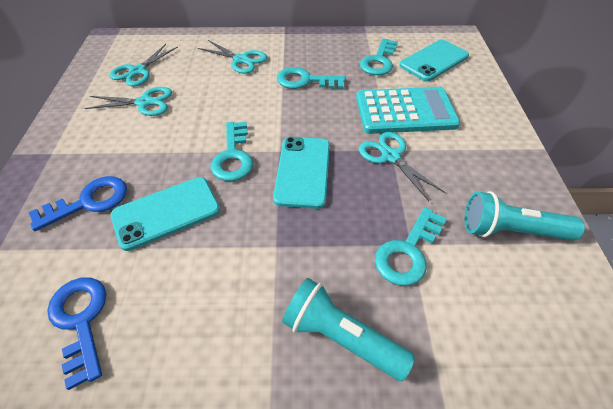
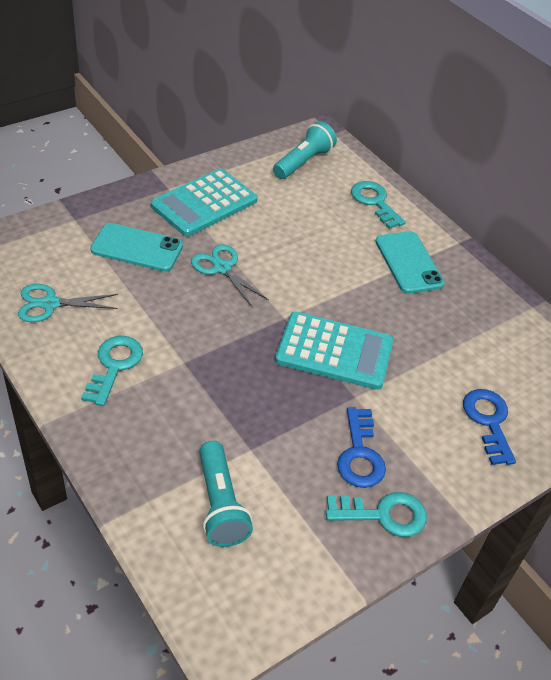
turquoise calculator: 1 -> 2
turquoise key: 4 -> 3
turquoise phone: 3 -> 2
turquoise scissors: 4 -> 2

